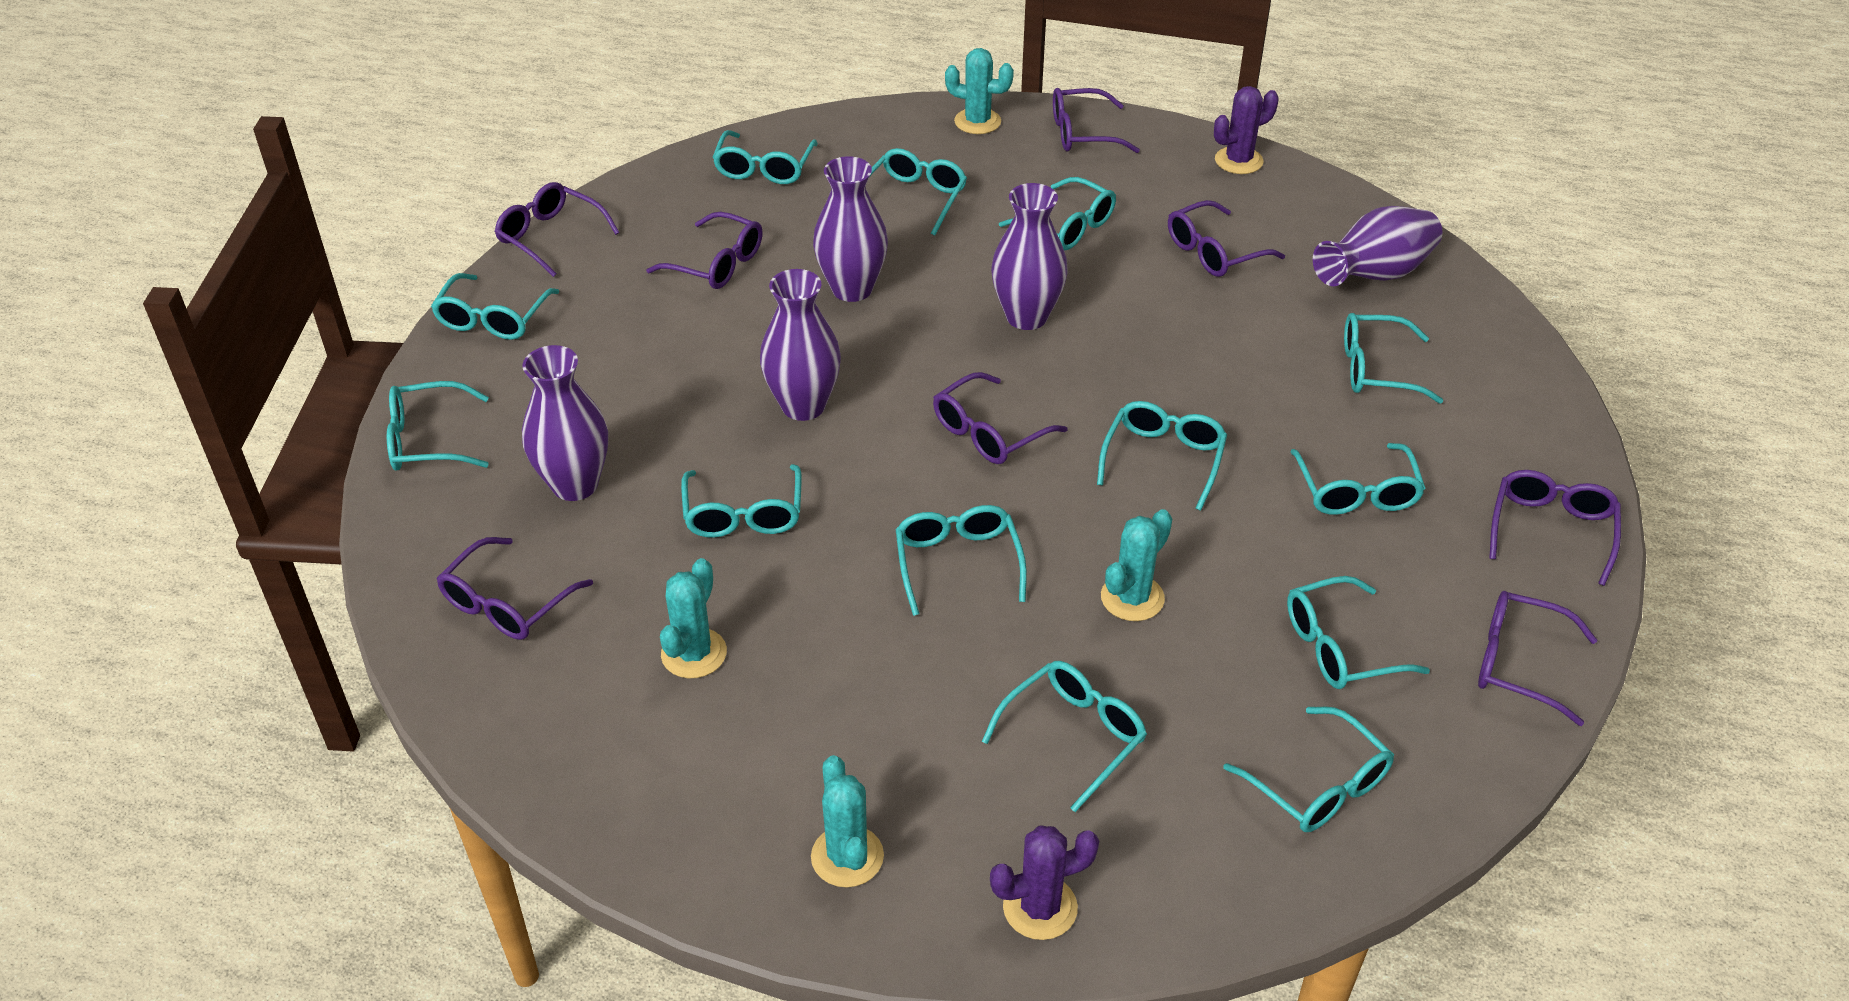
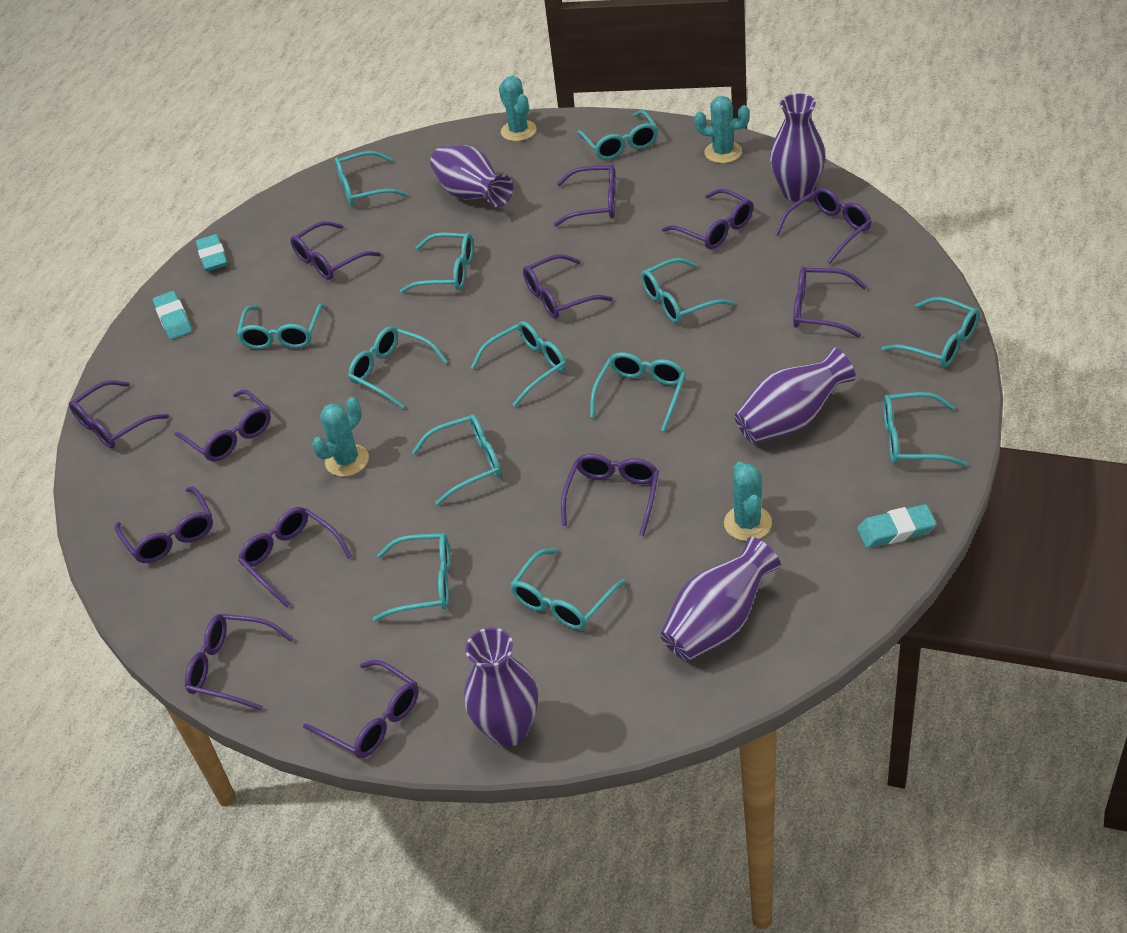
purple cactus: 2 -> 0
purple glasses: 8 -> 13
turquoise eraser: 0 -> 3

